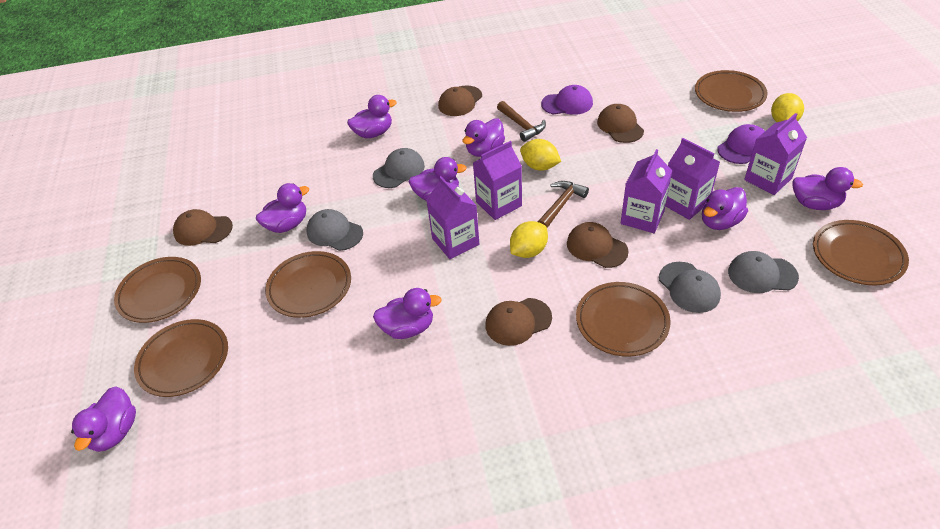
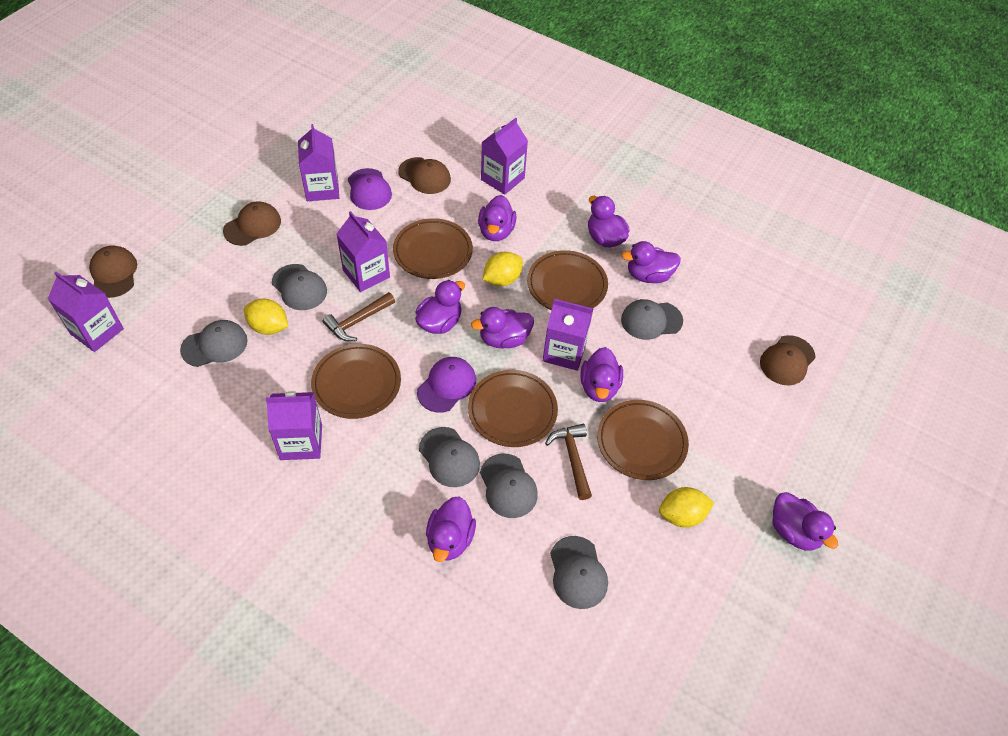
brown cap: 5 -> 4
brown plate: 6 -> 5
grey cap: 4 -> 6
purple carton: 5 -> 6

